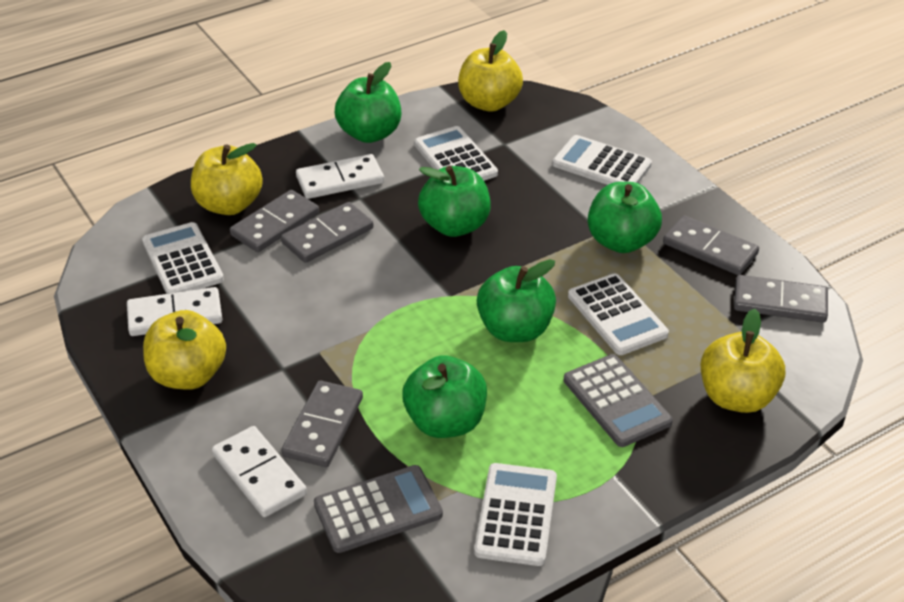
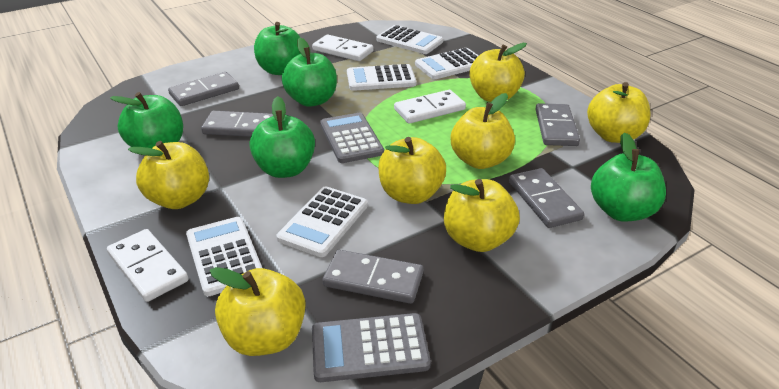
yellow apple: 4 -> 7

